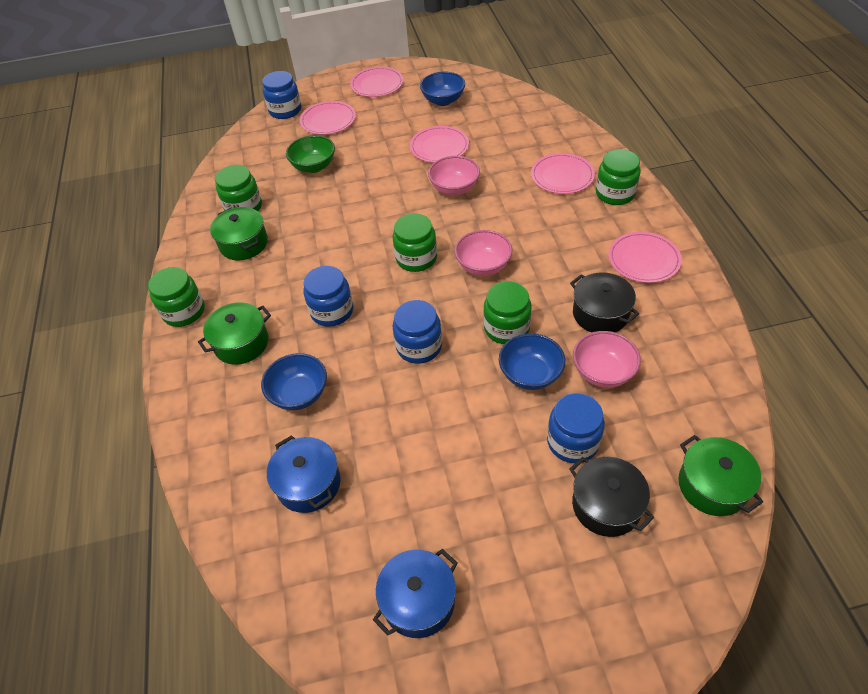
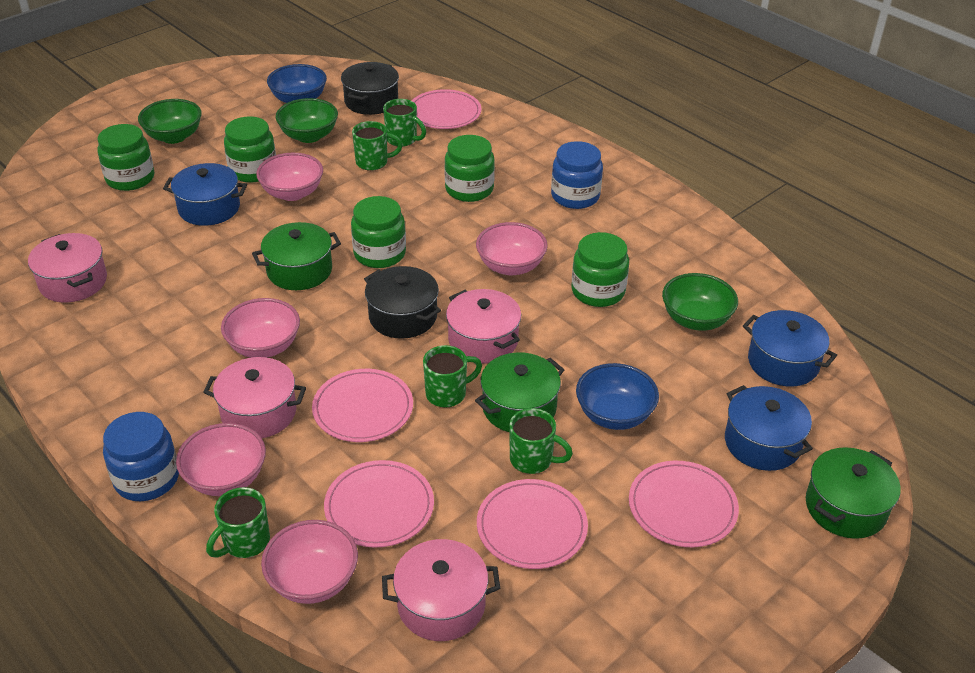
blue bowl: 3 -> 2
blue jar: 4 -> 2
blue pot: 2 -> 3
green bowl: 1 -> 3
green mug: 0 -> 5
pink bowl: 3 -> 5
pink pot: 0 -> 4

